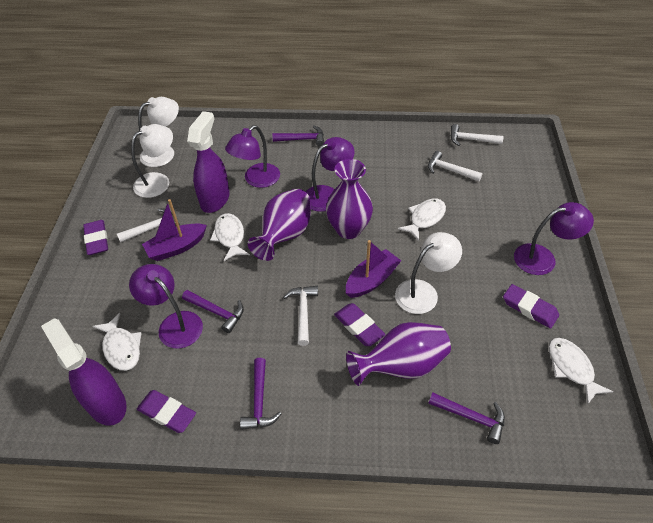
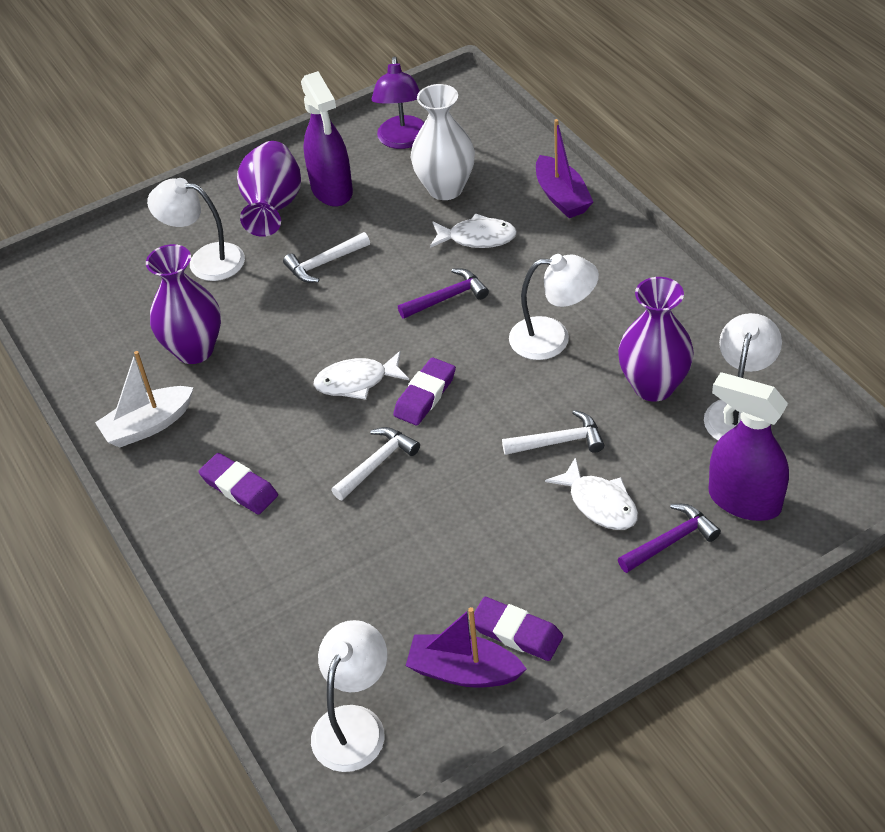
purple eraser: 4 -> 3
purple hammer: 4 -> 2
purple lamp: 4 -> 1
white boat: 0 -> 1
white fish: 4 -> 3
white hammer: 4 -> 3
white lamp: 3 -> 4
white vase: 0 -> 1

